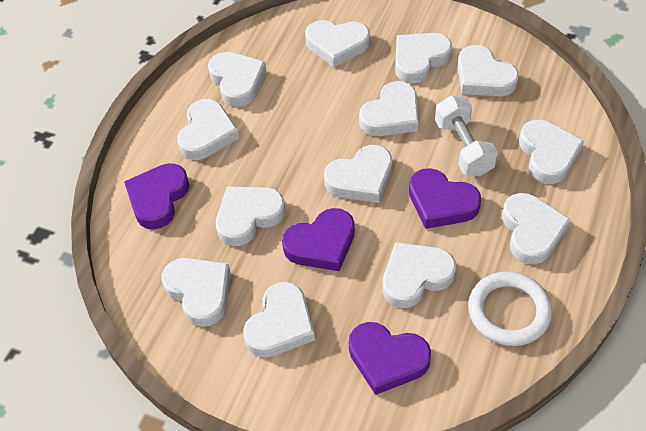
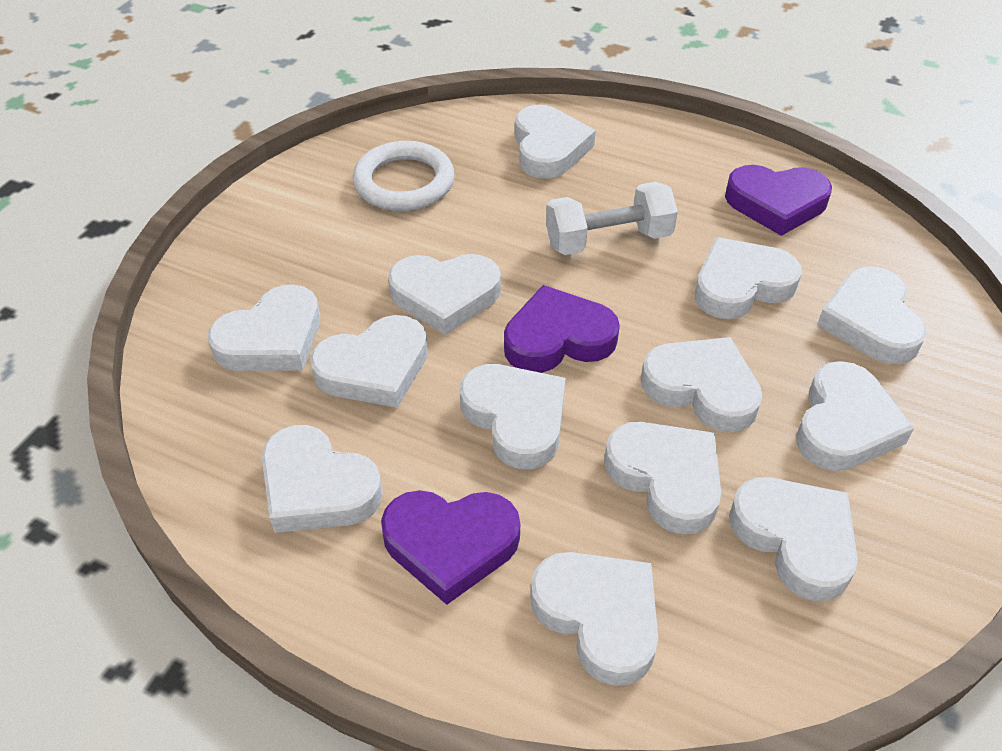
purple heart: 4 -> 3

